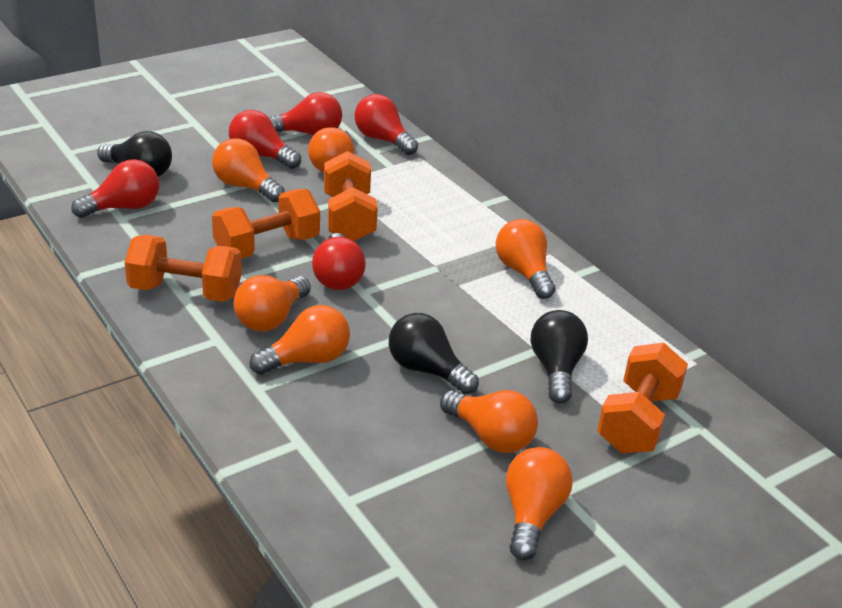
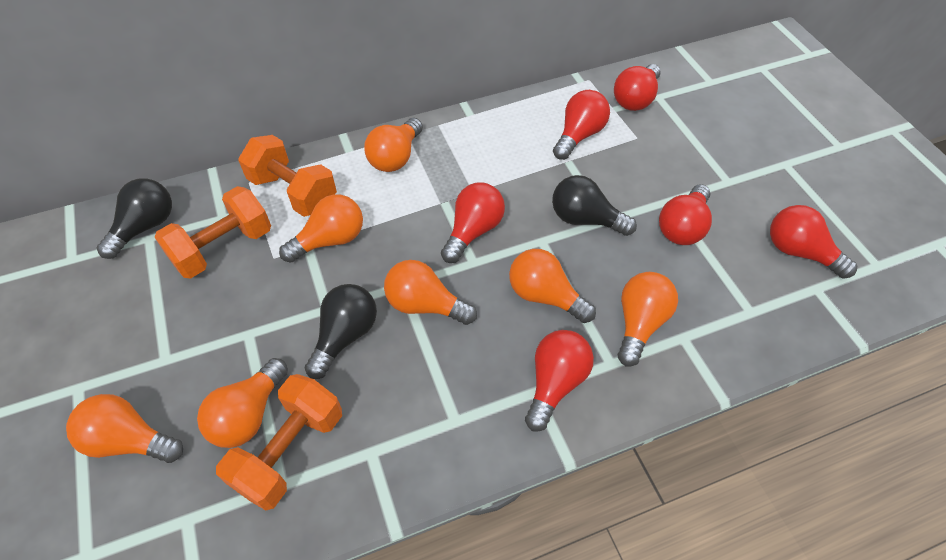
orange dumbbell: 4 -> 3
red light bulb: 5 -> 6

